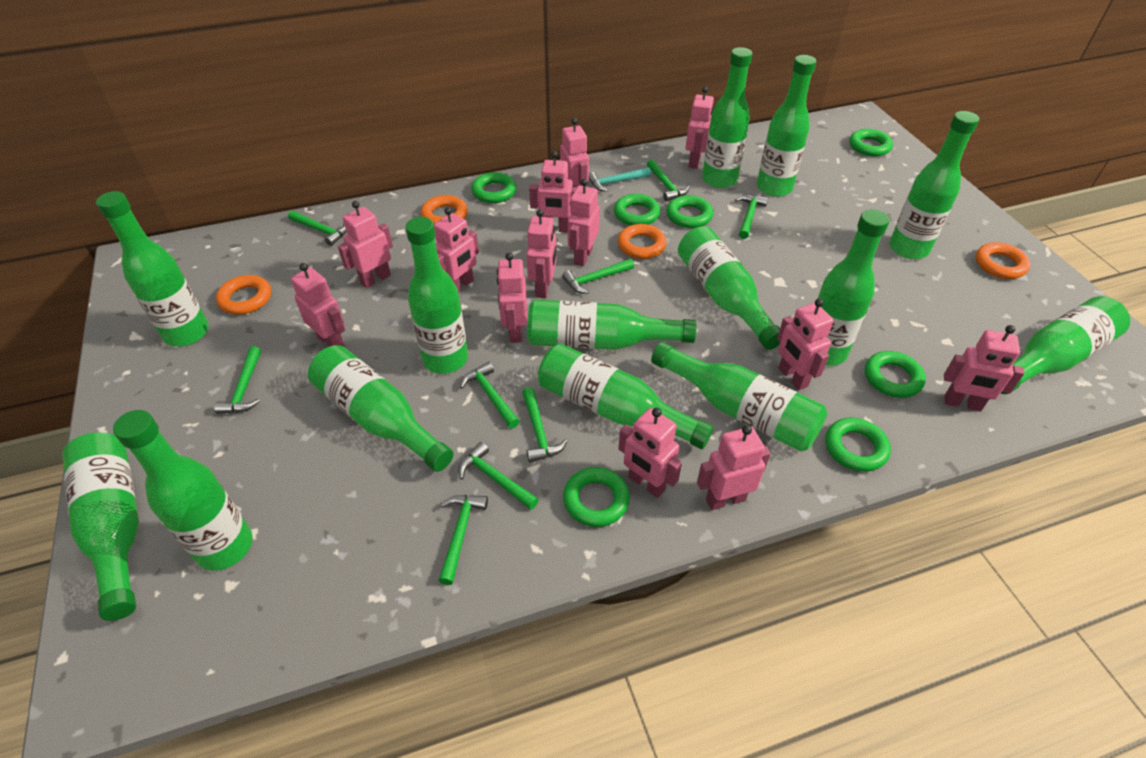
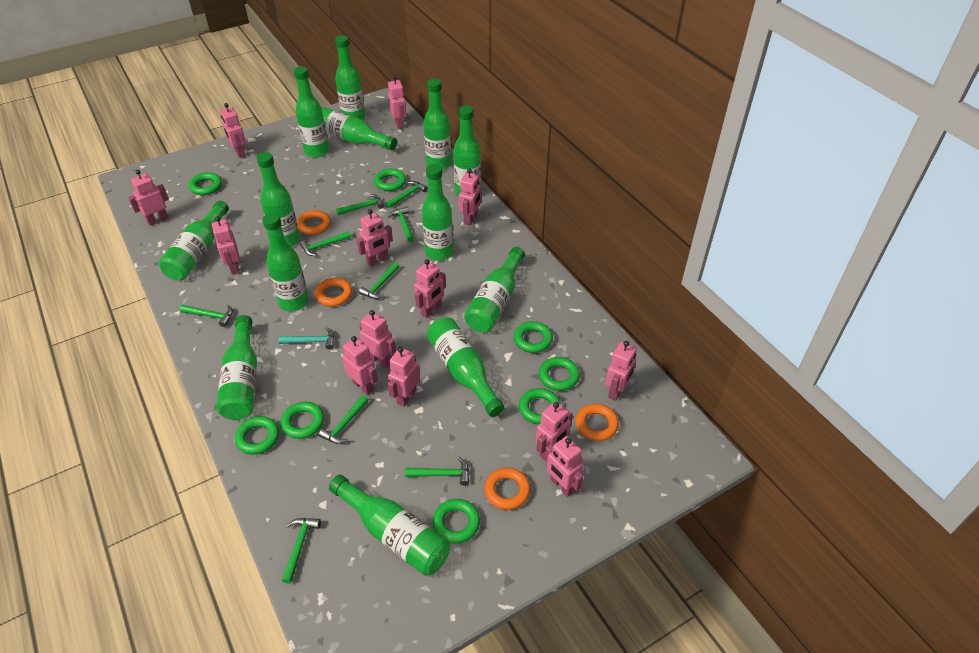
green bottle: 14 -> 13
green ring: 7 -> 8

